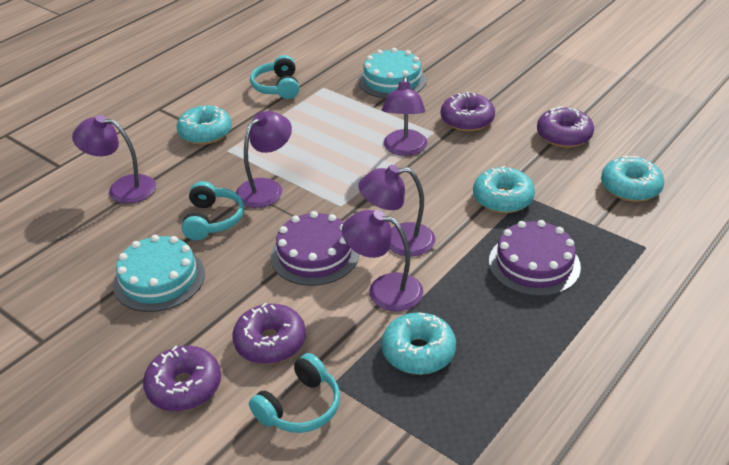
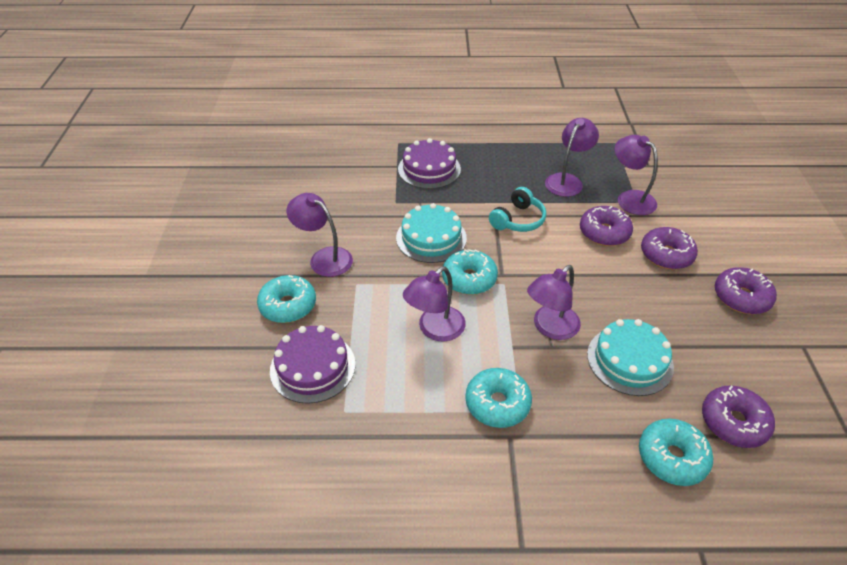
turquoise headphones: 3 -> 1

